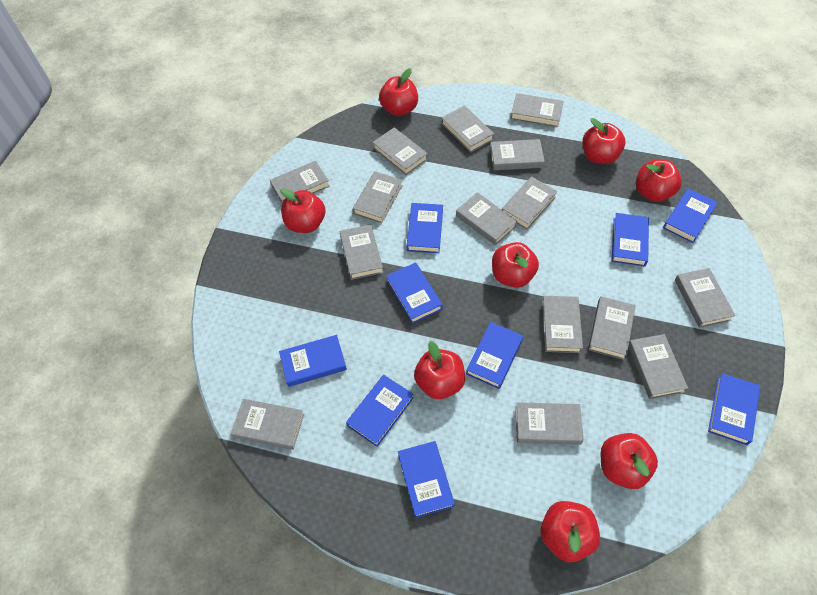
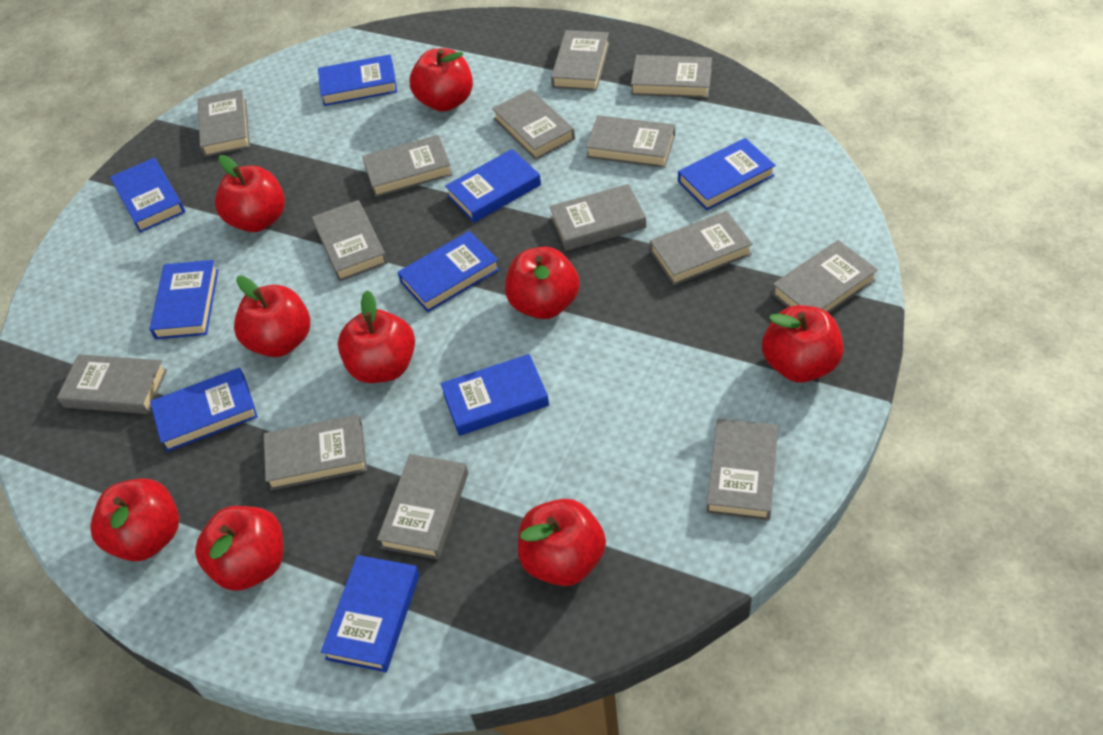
grey book: 15 -> 14
red apple: 8 -> 9

